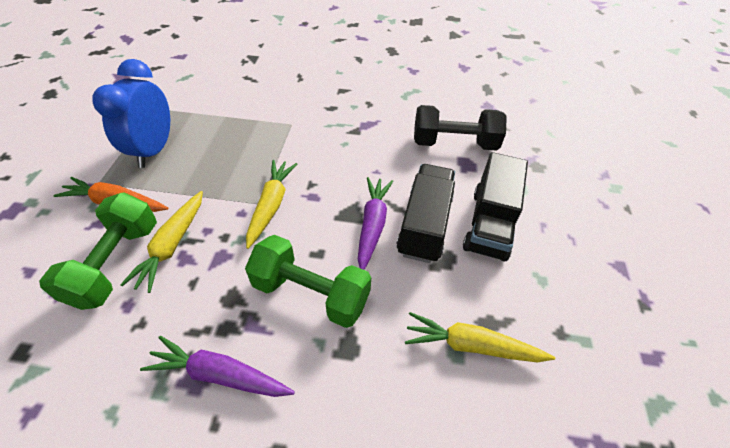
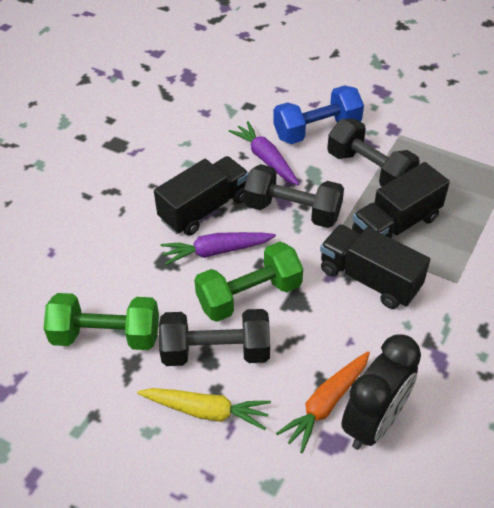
black clock: 0 -> 1
black dumbbell: 1 -> 3
black truck: 2 -> 3
blue clock: 1 -> 0
blue dumbbell: 0 -> 1
yellow carrot: 3 -> 1

